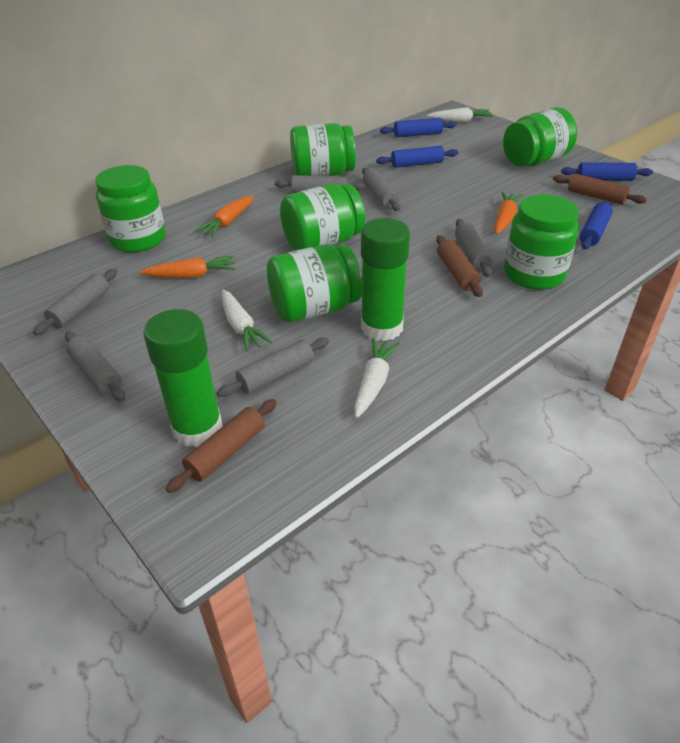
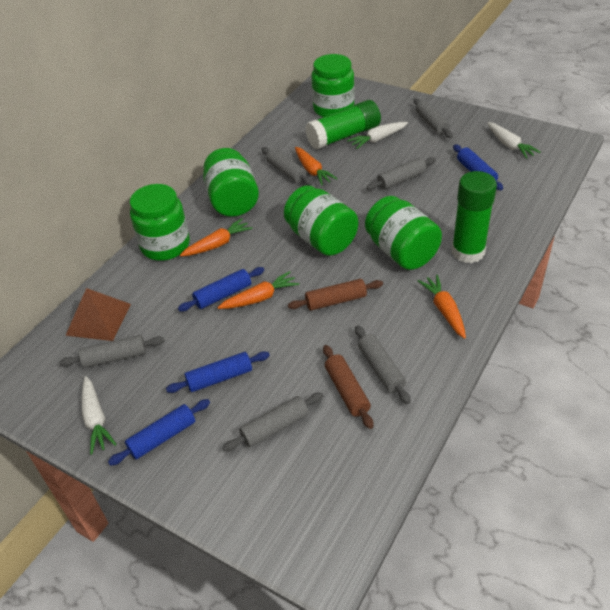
brown pyramid: 0 -> 1
brown rolling pin: 3 -> 2
green jar: 6 -> 5
orange carrot: 3 -> 4

